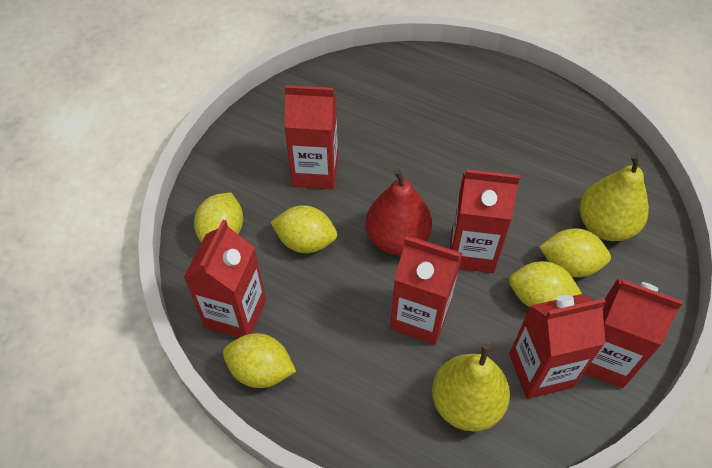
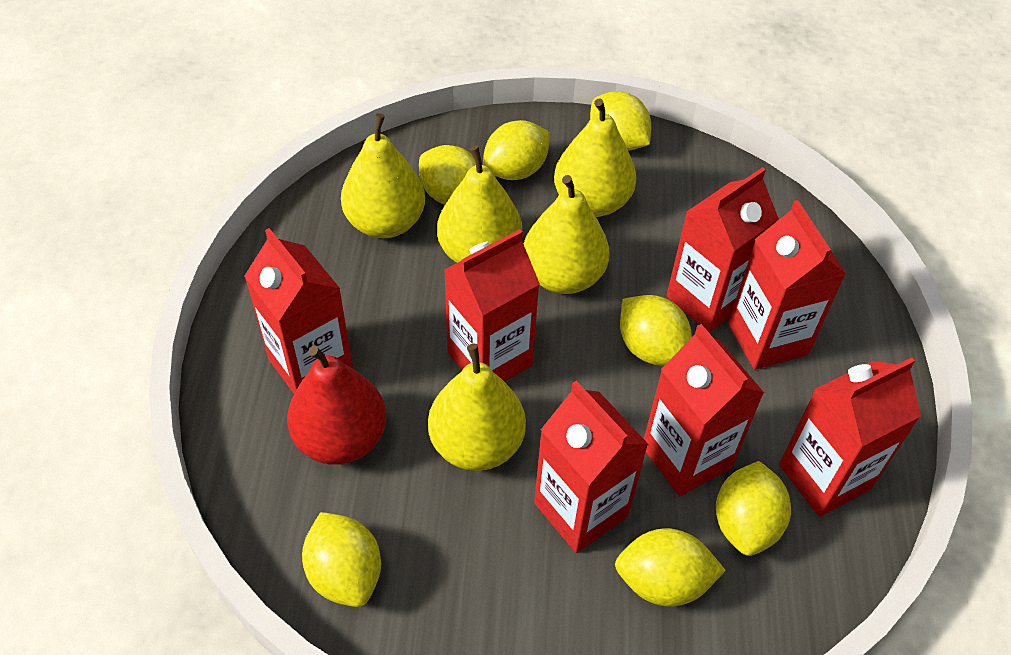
red carton: 6 -> 7
yellow lemon: 5 -> 7
yellow pear: 2 -> 5

